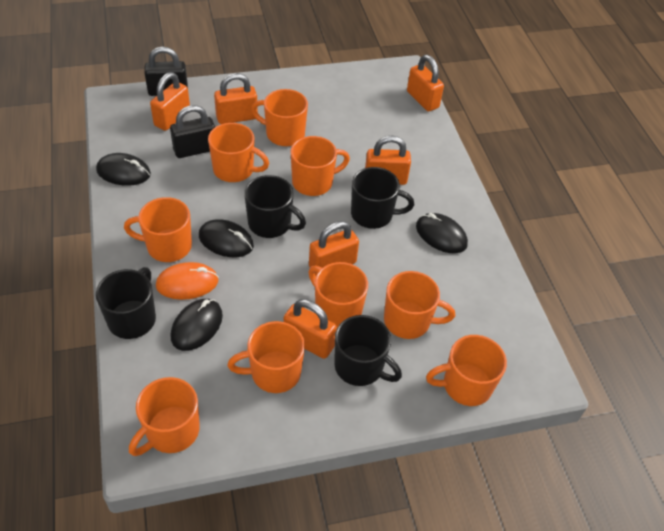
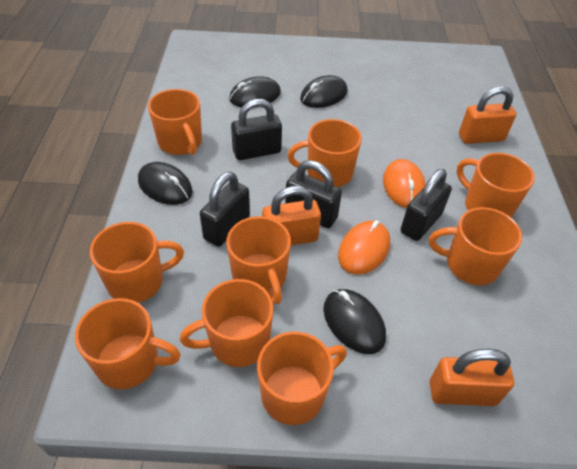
black mug: 4 -> 0
black padlock: 2 -> 4
orange mouse: 1 -> 2
orange padlock: 6 -> 3

